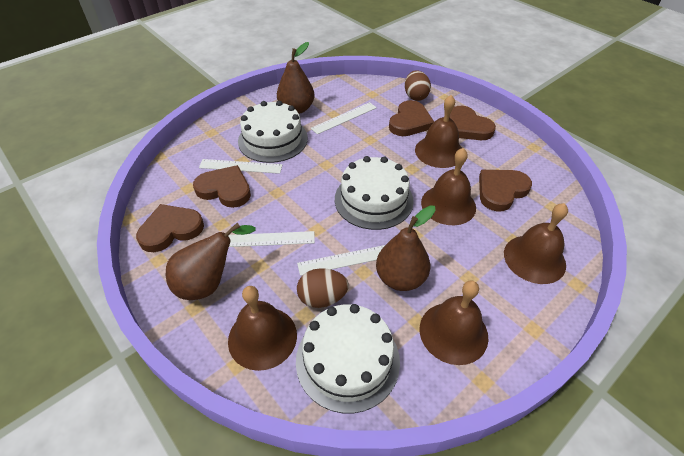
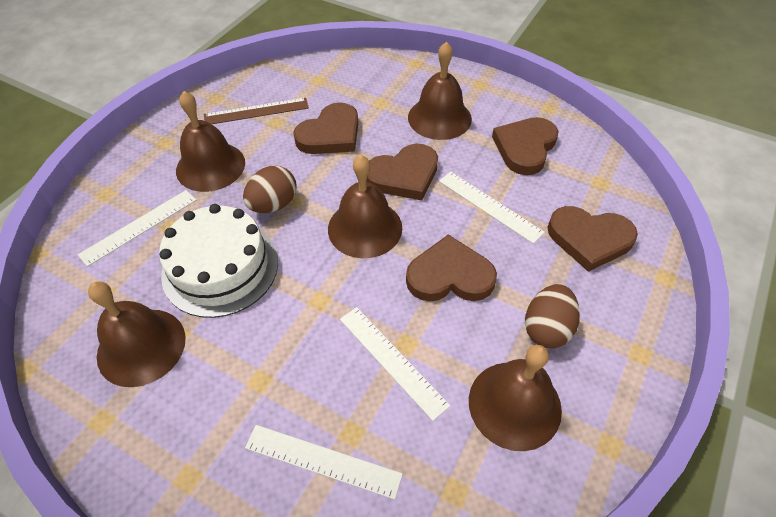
brown pear: 3 -> 0
brown ruler: 0 -> 1
white cake: 3 -> 1

